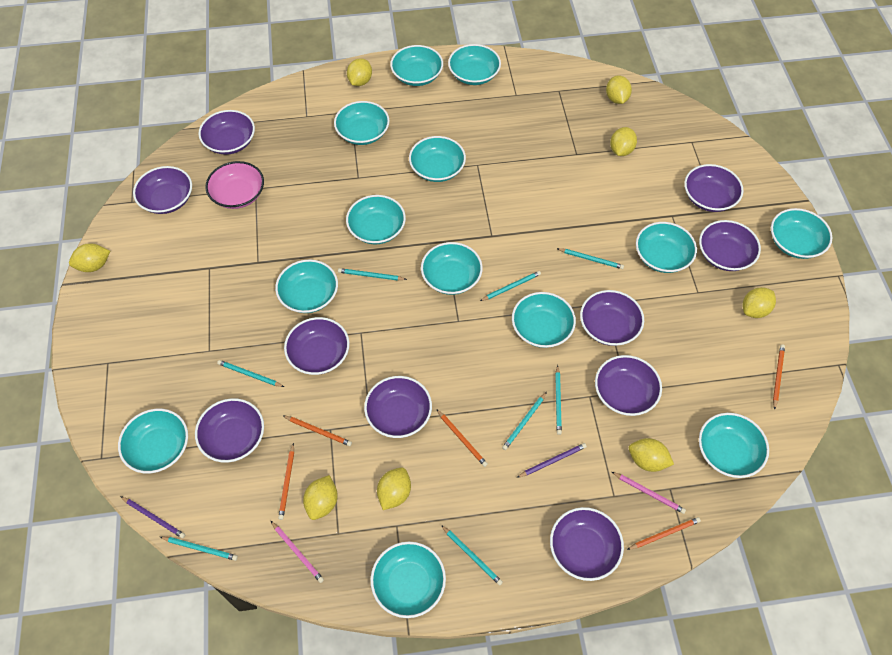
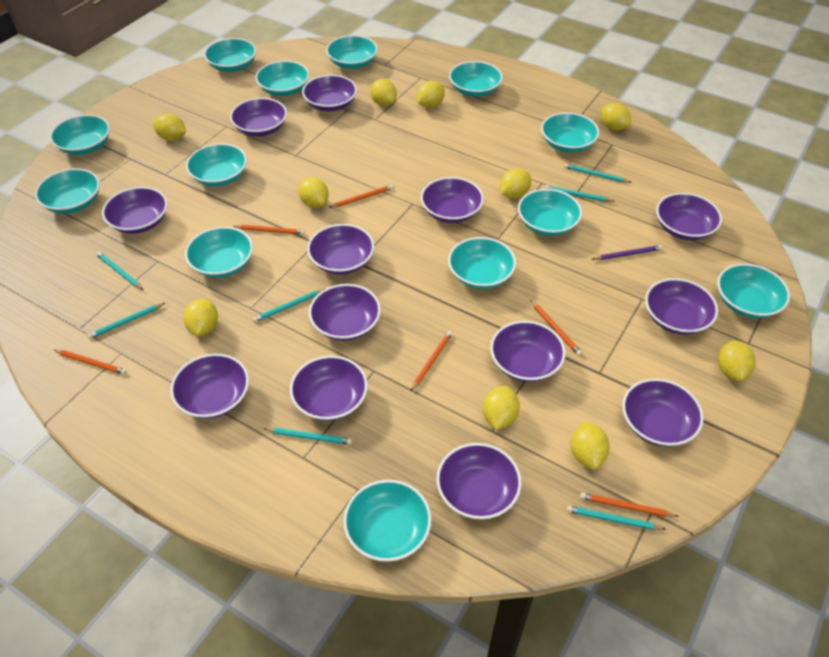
orange pencil: 5 -> 6
pink bowl: 1 -> 0
pink pencil: 2 -> 0
purple bowl: 10 -> 13
purple pencil: 2 -> 1
turquoise pencil: 8 -> 7
yellow lemon: 8 -> 10

